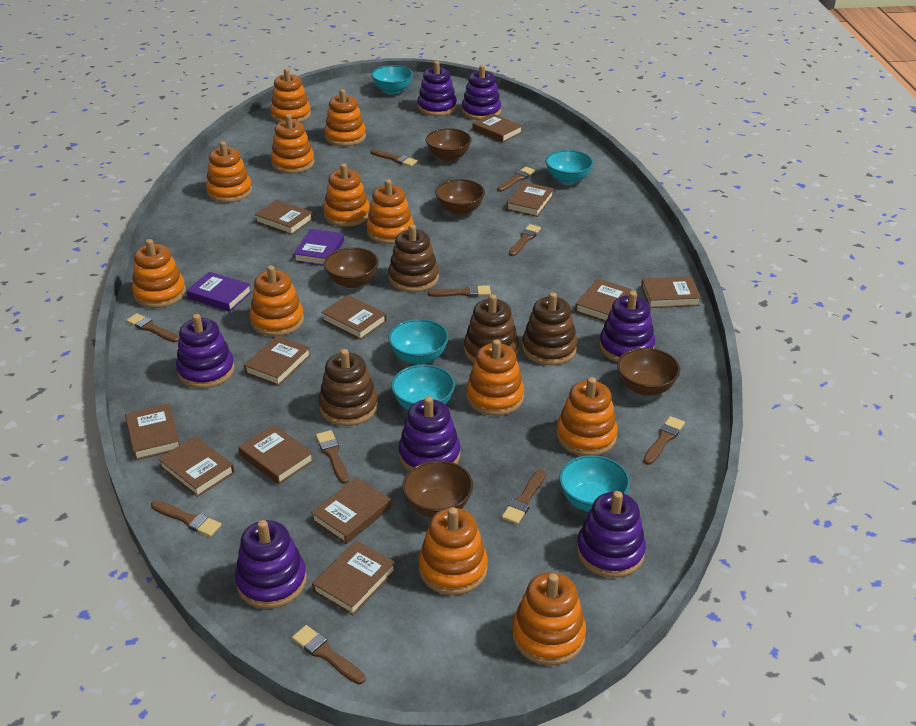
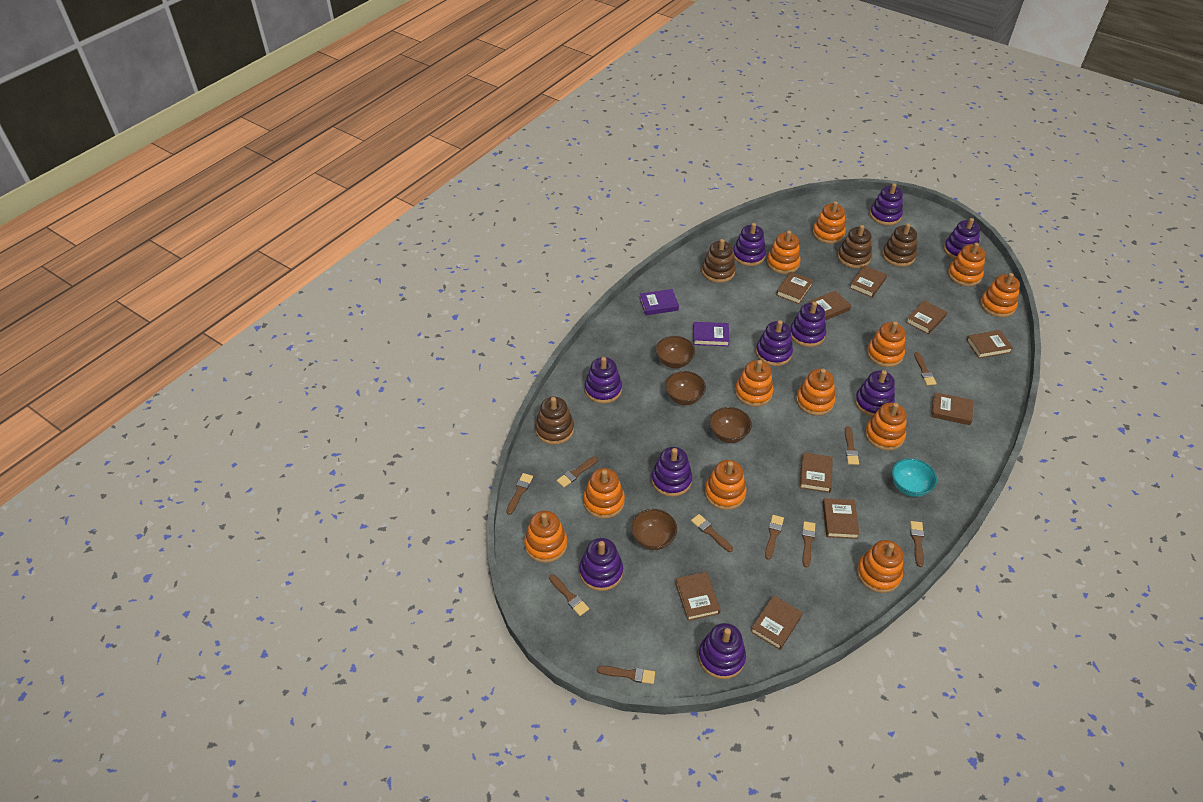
brown book: 12 -> 10
brown bowl: 5 -> 4
purple stacking toy: 7 -> 10
turquoise bowl: 5 -> 1

